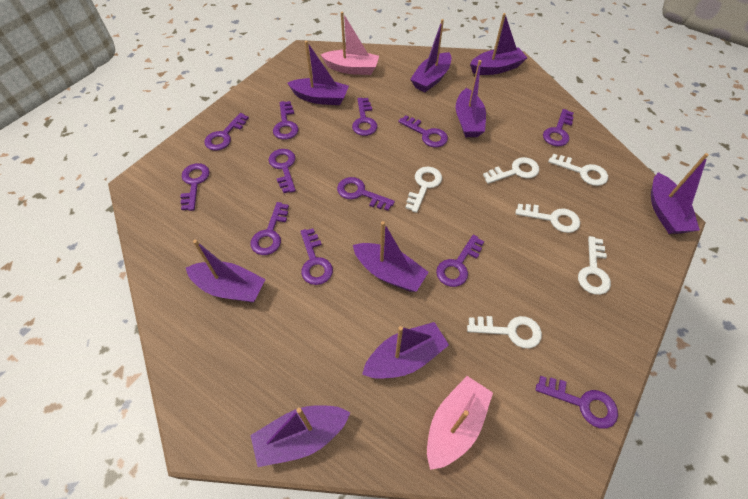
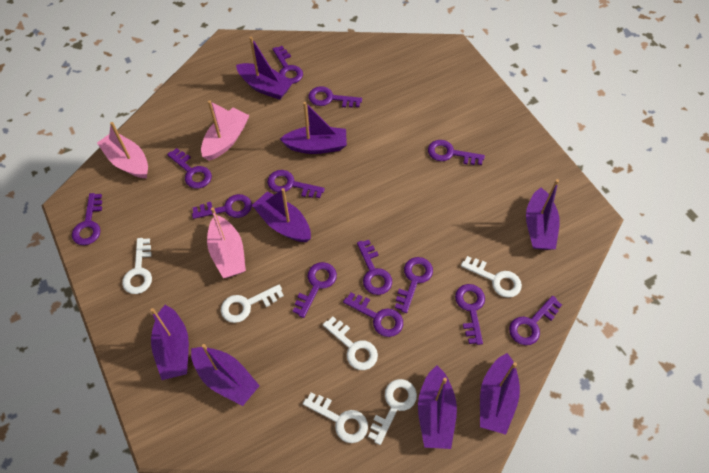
pink boat: 2 -> 3
purple boat: 9 -> 8
purple key: 12 -> 13

